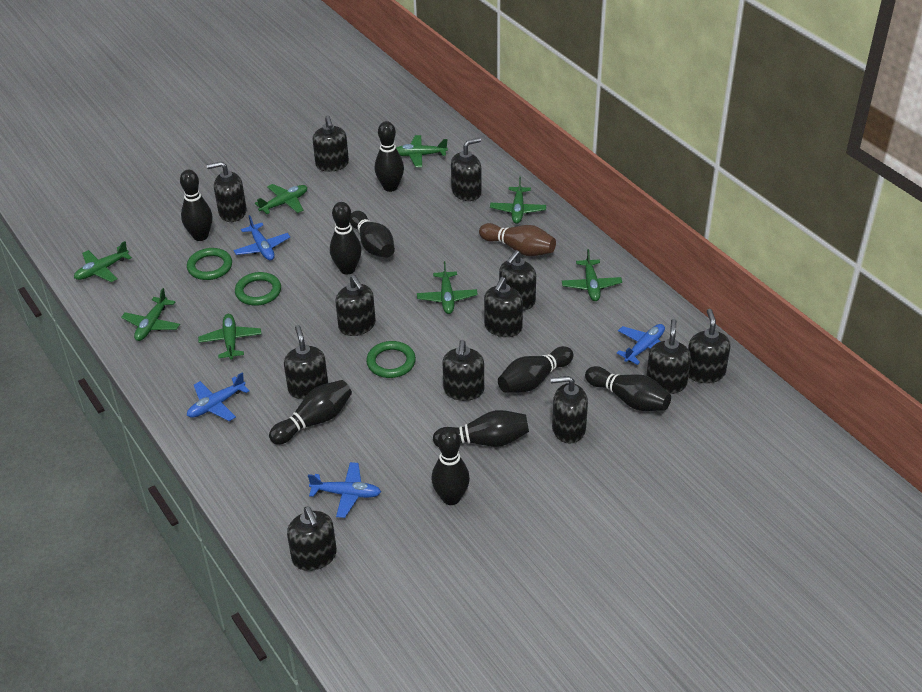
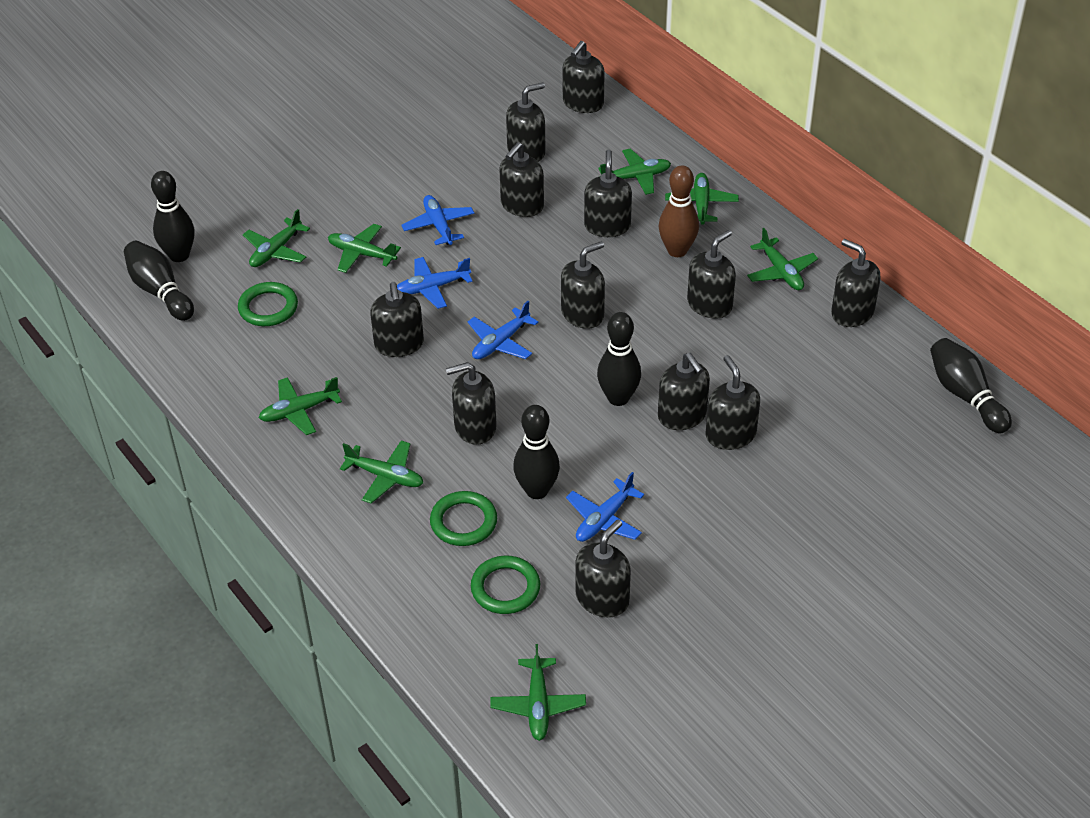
black bowling pin: 9 -> 5

